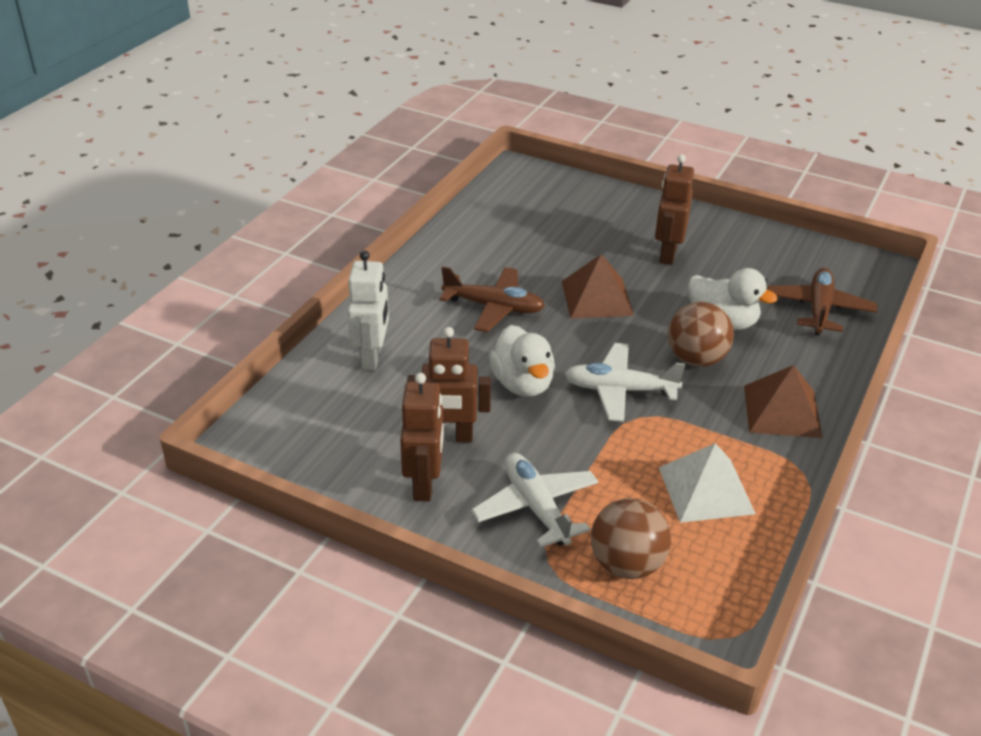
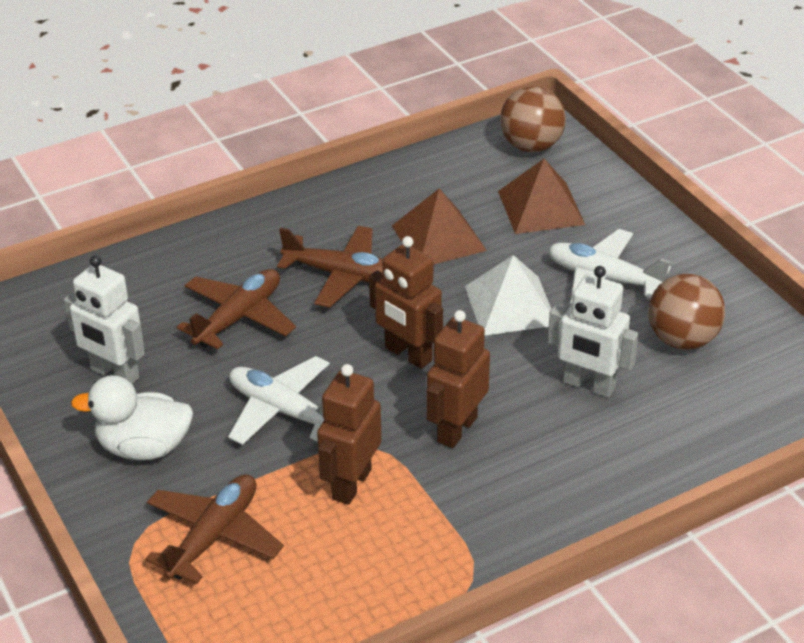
brown plane: 2 -> 3
white duck: 2 -> 1
white robot: 1 -> 2

